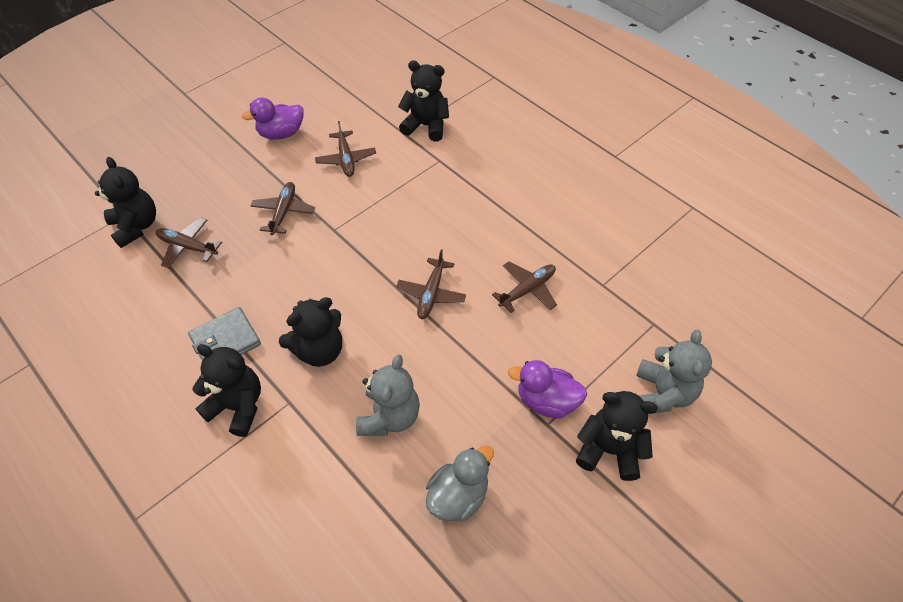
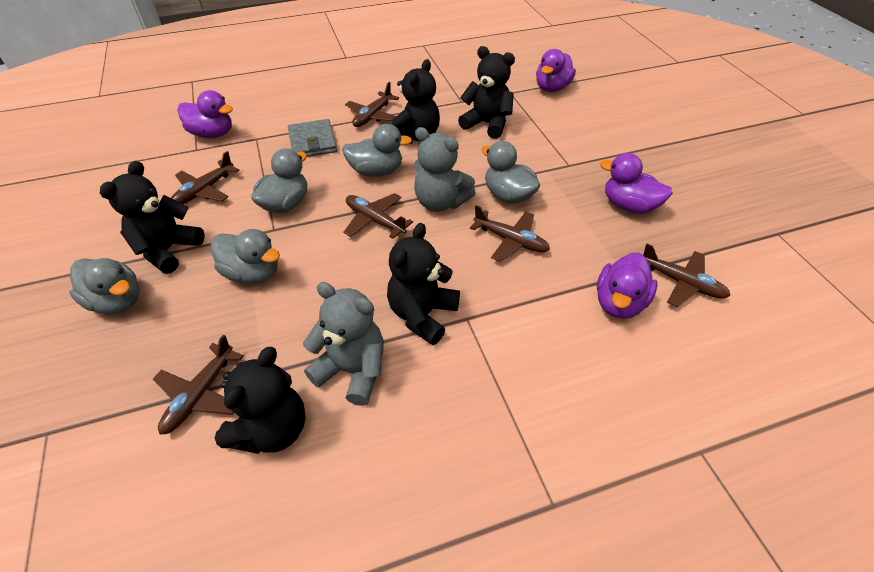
brown plane: 5 -> 6
grey duck: 1 -> 5
purple duck: 2 -> 4

